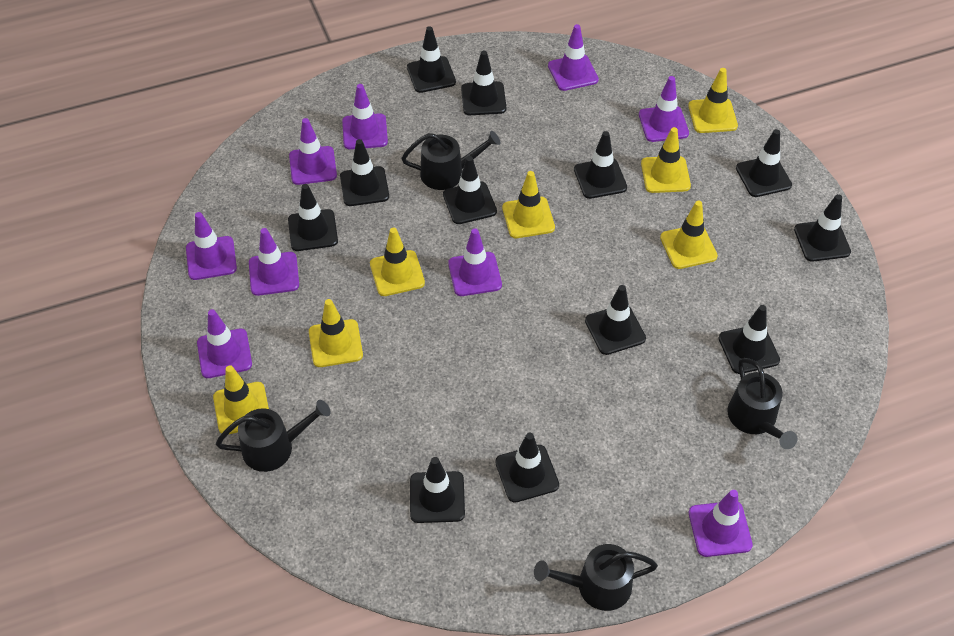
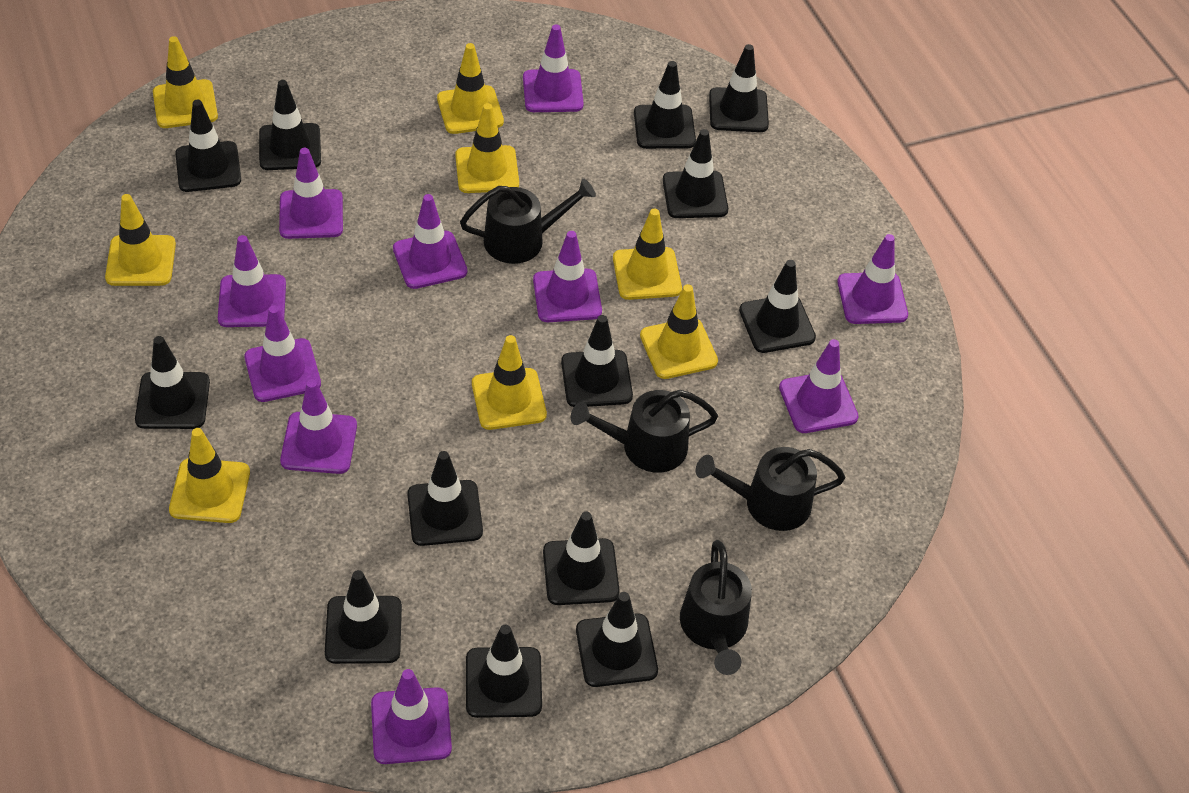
black traffic cone: 12 -> 13
purple traffic cone: 9 -> 10
yellow traffic cone: 7 -> 8

